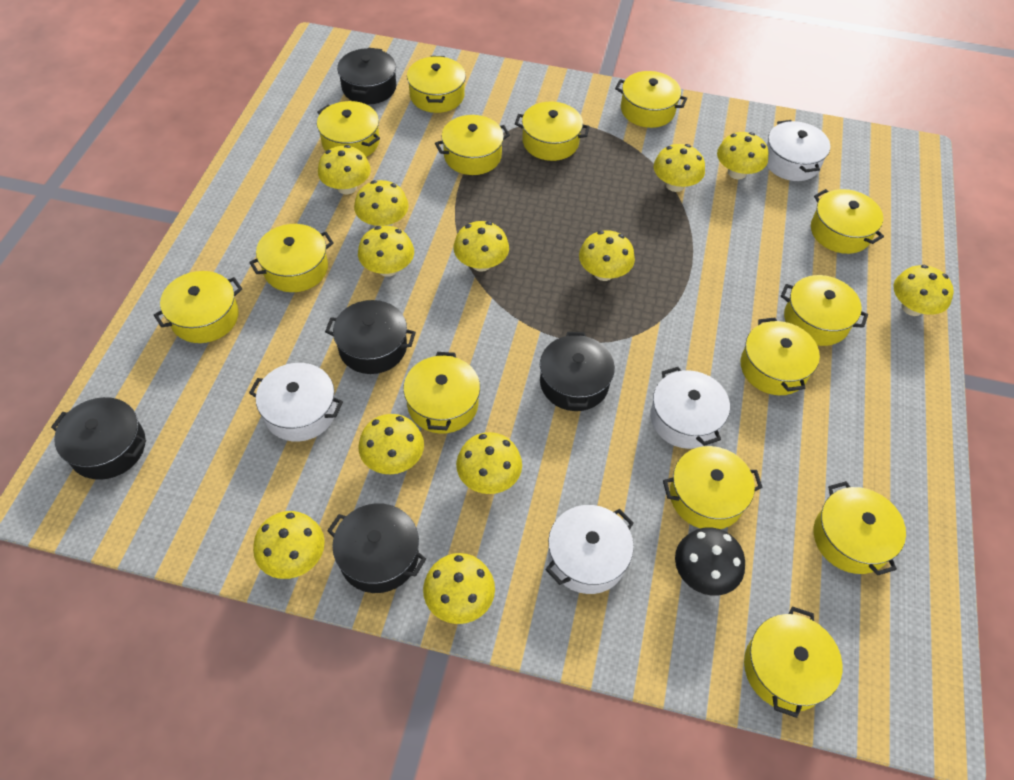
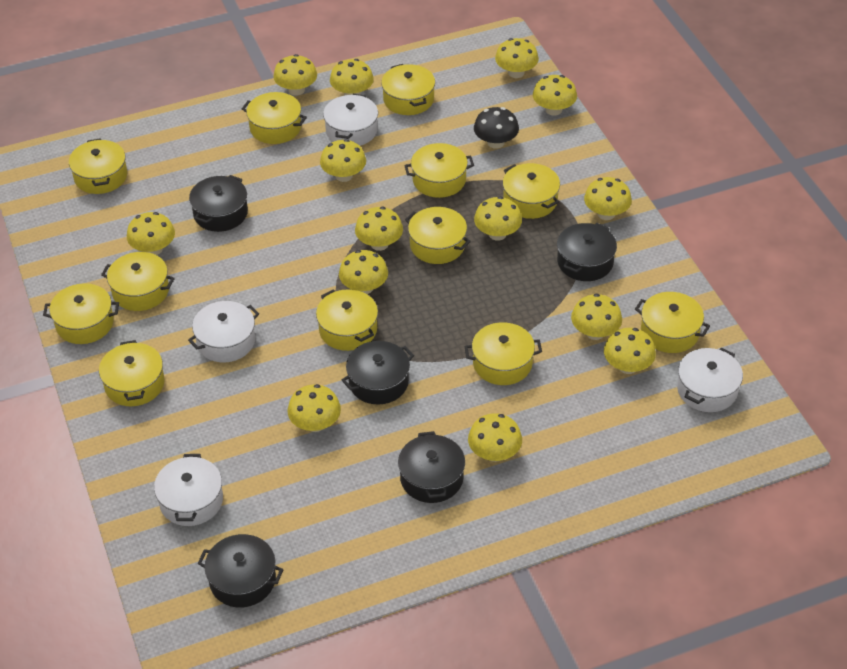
yellow mushroom: 12 -> 14
yellow pot: 14 -> 12

